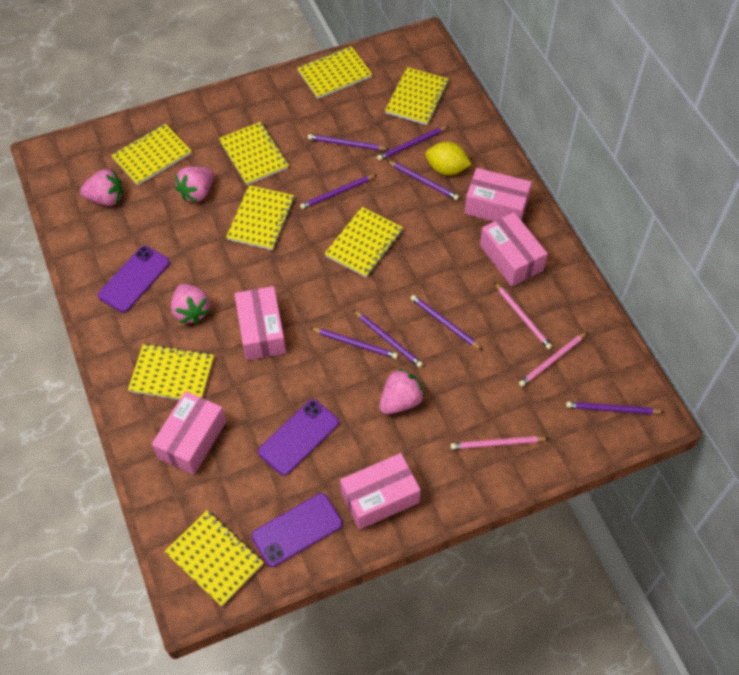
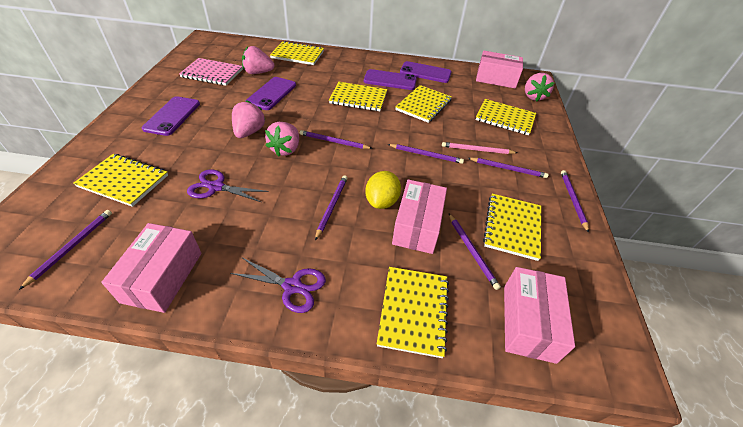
pink box: 5 -> 4
pink notebook: 0 -> 1
pink pencil: 3 -> 1
purple pencil: 8 -> 7
purple phone: 3 -> 4
purple scissors: 0 -> 2
yellow notebook: 8 -> 7

